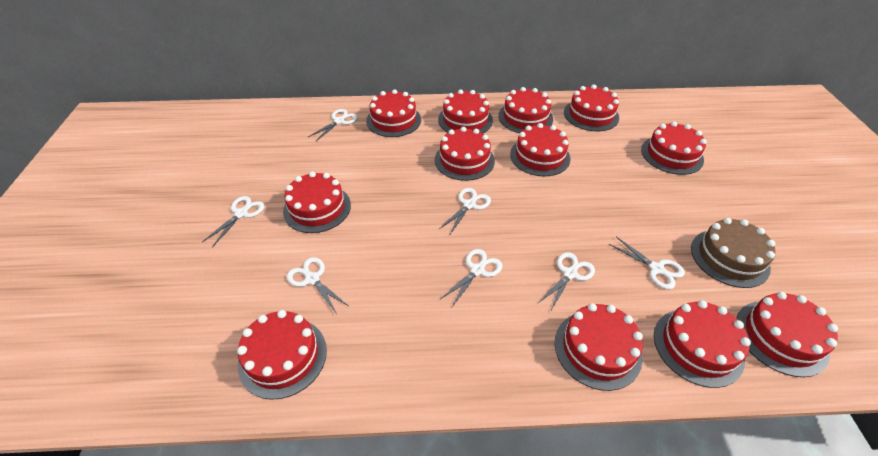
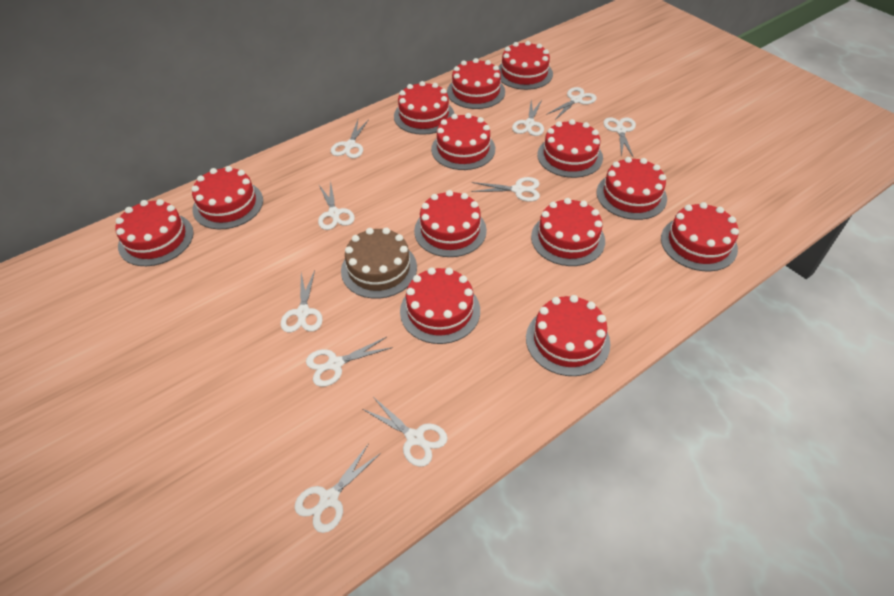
red cake: 12 -> 13
white scissors: 7 -> 10

